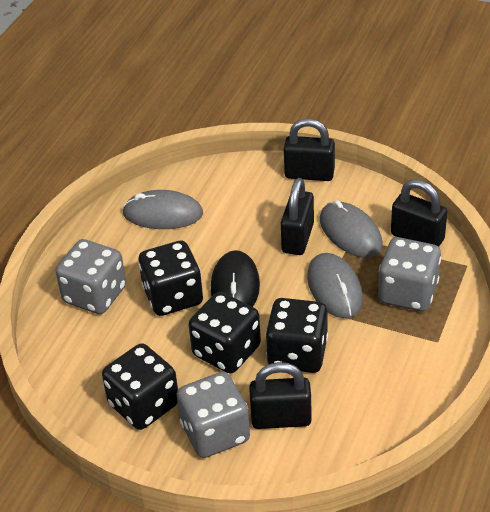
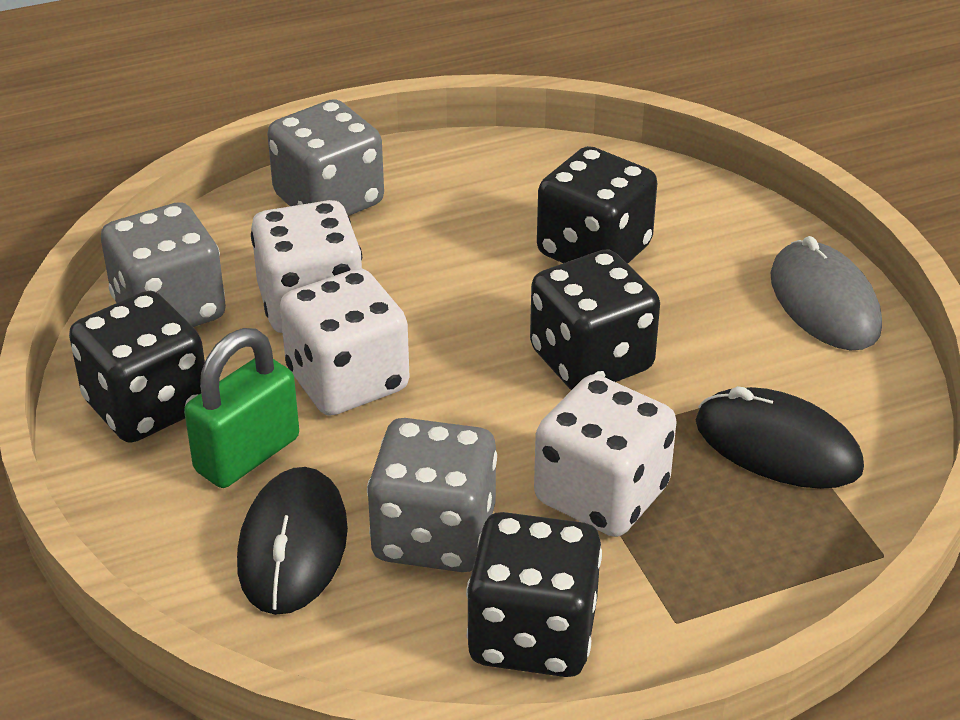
black mouse: 1 -> 2
black padlock: 4 -> 0
green padlock: 0 -> 1
grey mouse: 3 -> 1
white dice: 0 -> 3

